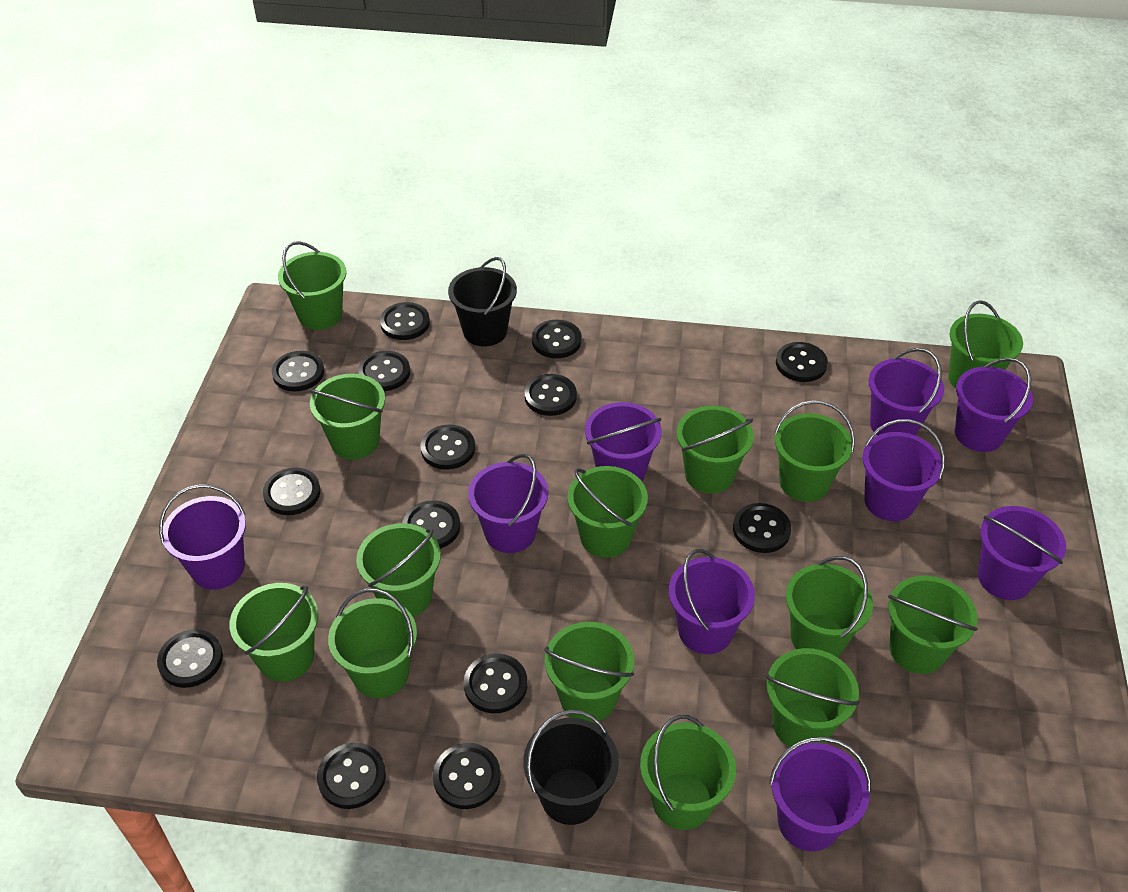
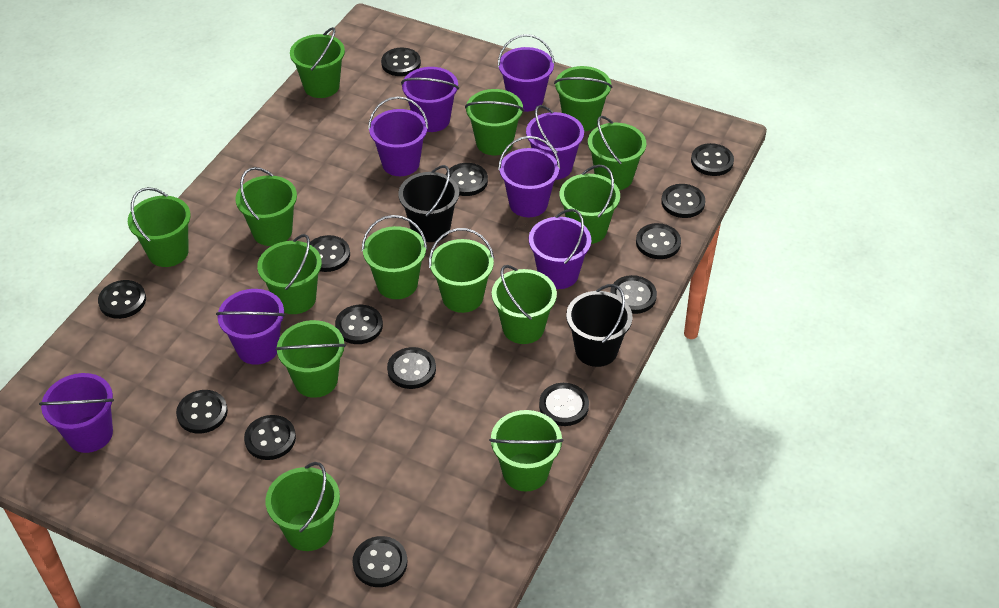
purple bucket: 9 -> 8

